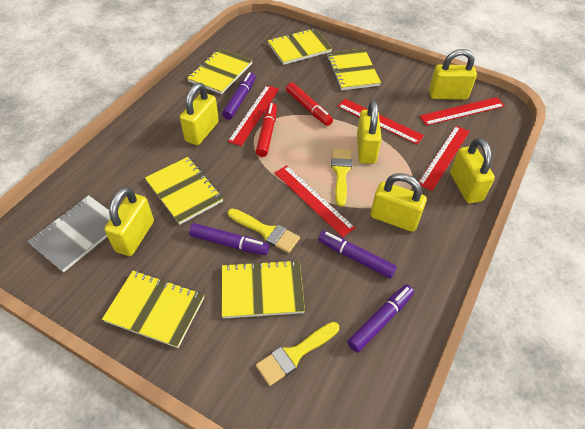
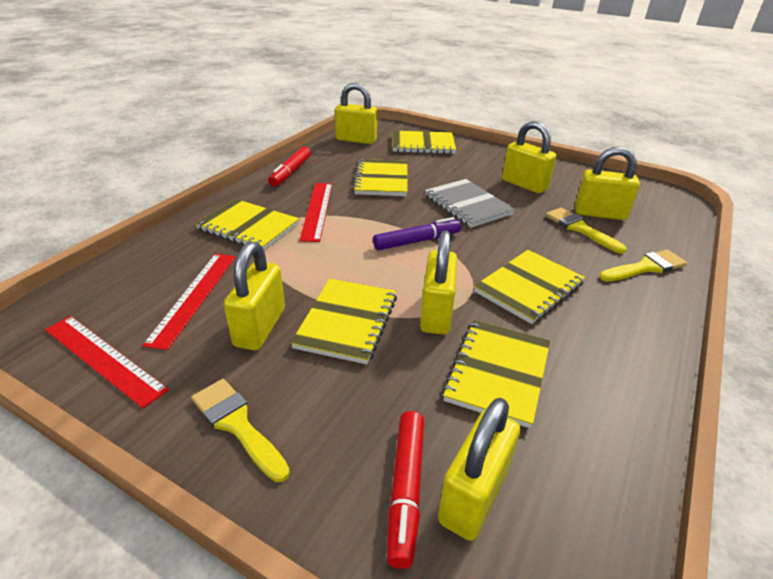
purple marker: 4 -> 1
red ruler: 5 -> 3

